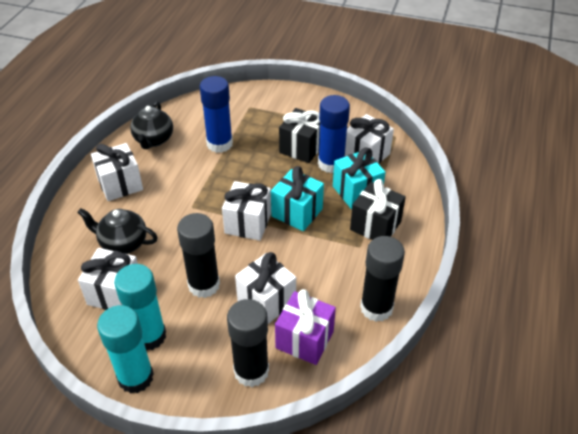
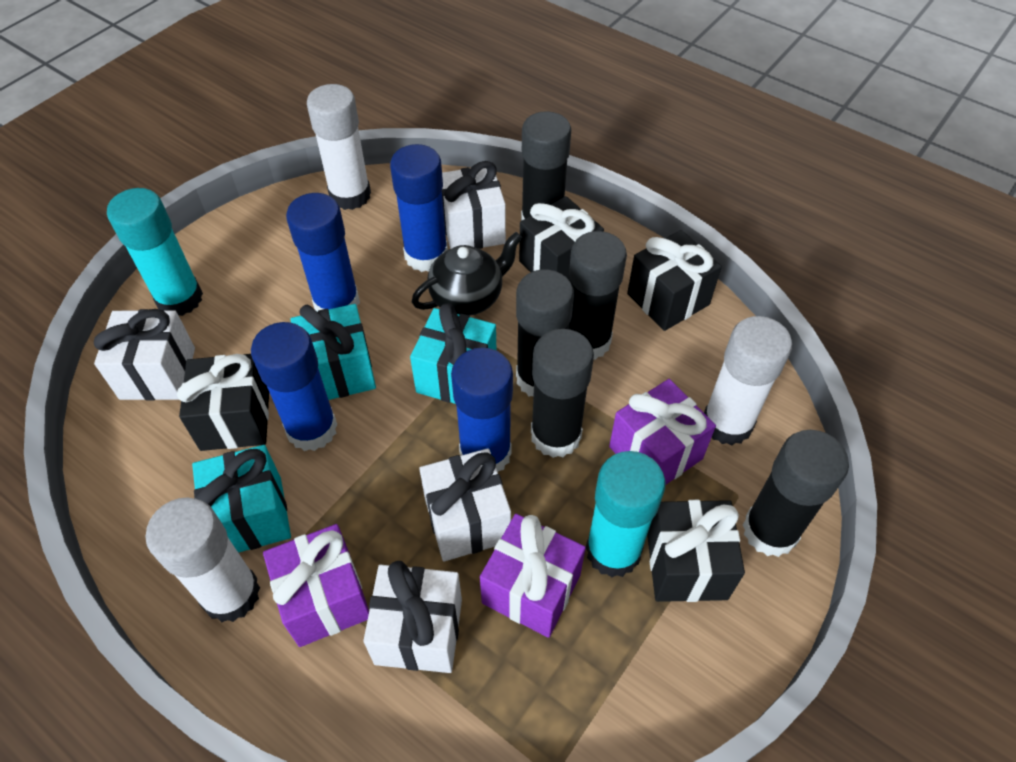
black gift: 2 -> 4
black glue stick: 3 -> 5
black teapot: 2 -> 1
blue glue stick: 2 -> 4
purple gift: 1 -> 3
turquoise gift: 2 -> 3
white gift: 5 -> 4
white glue stick: 0 -> 3

